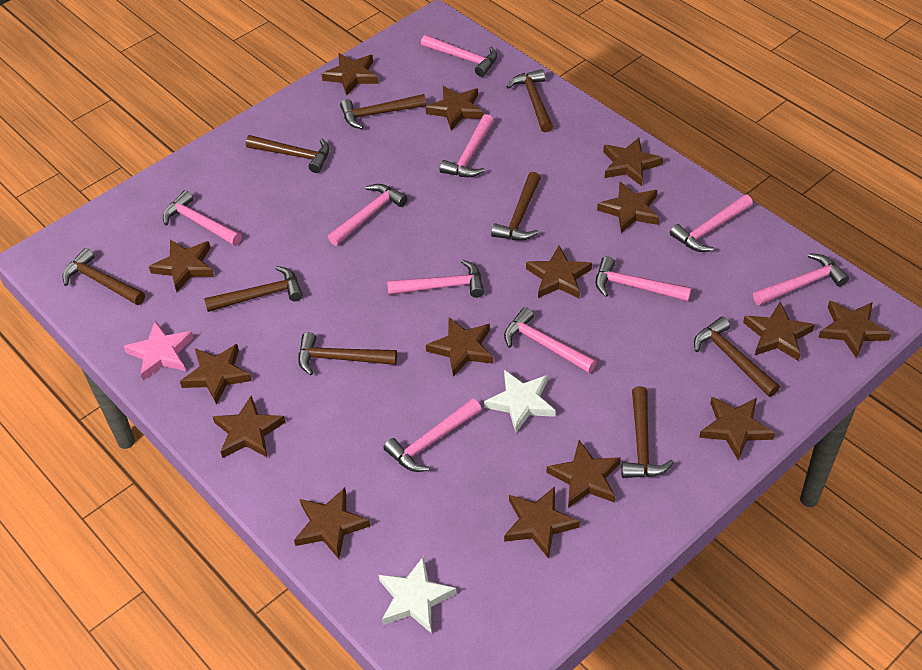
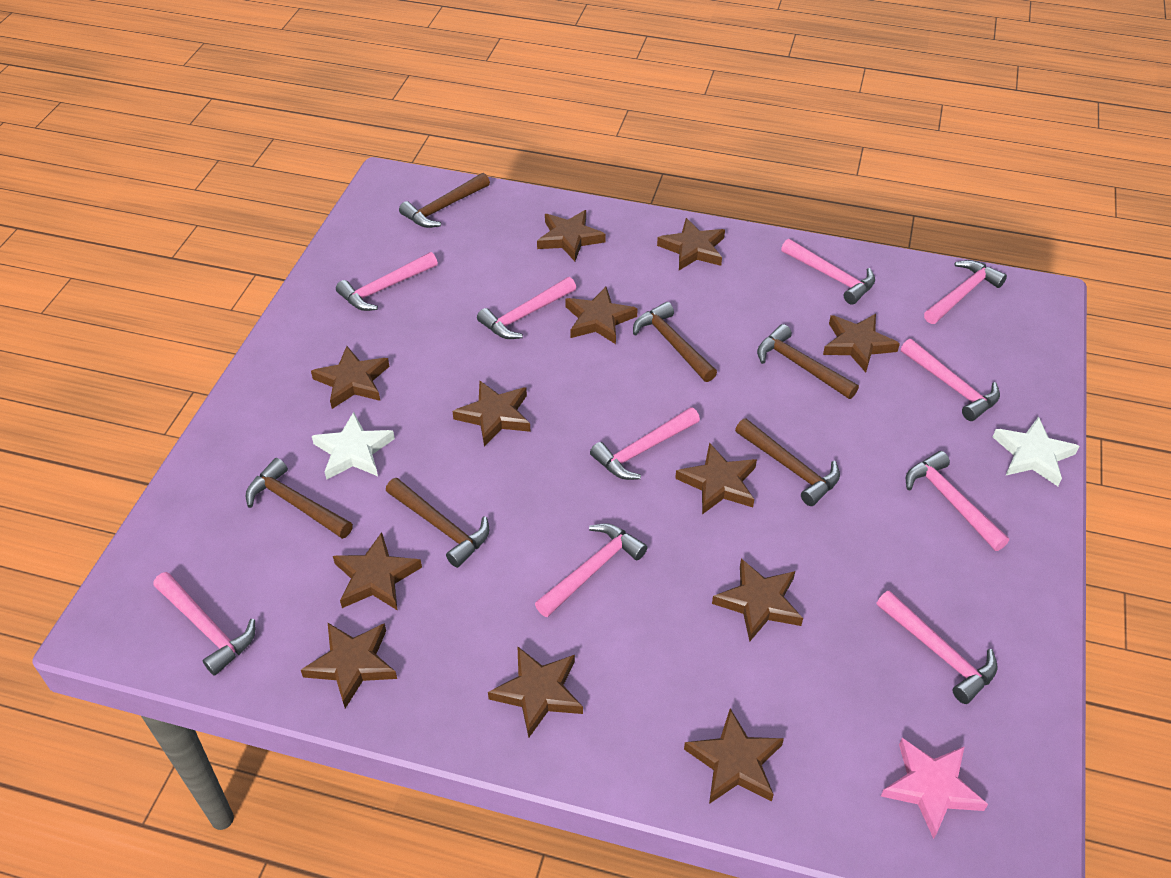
brown hammer: 9 -> 6
brown star: 15 -> 12

